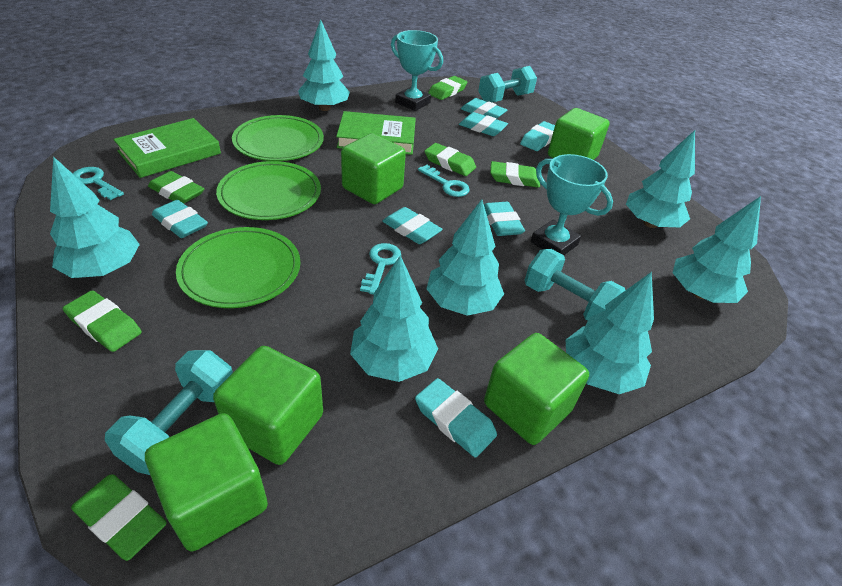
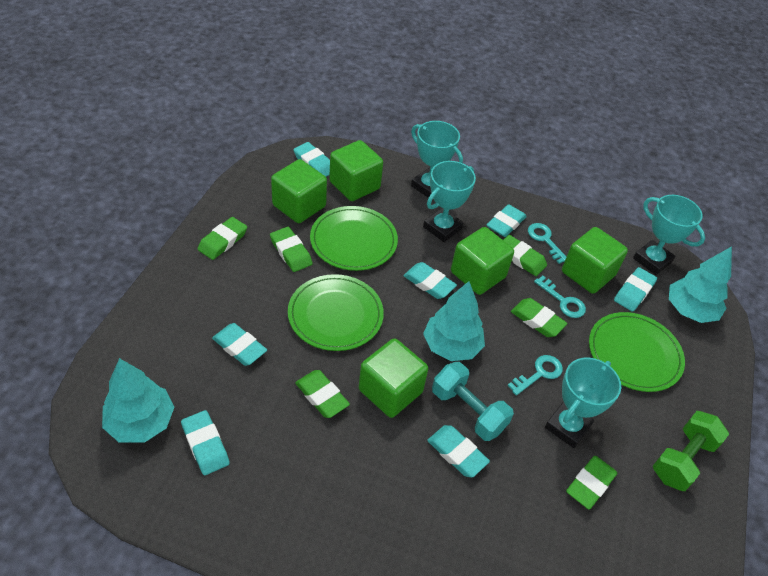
green book: 2 -> 0
green dumbbell: 0 -> 1
turquoise dumbbell: 3 -> 1
turquoise tree: 7 -> 3
turquoise trophy: 2 -> 4

